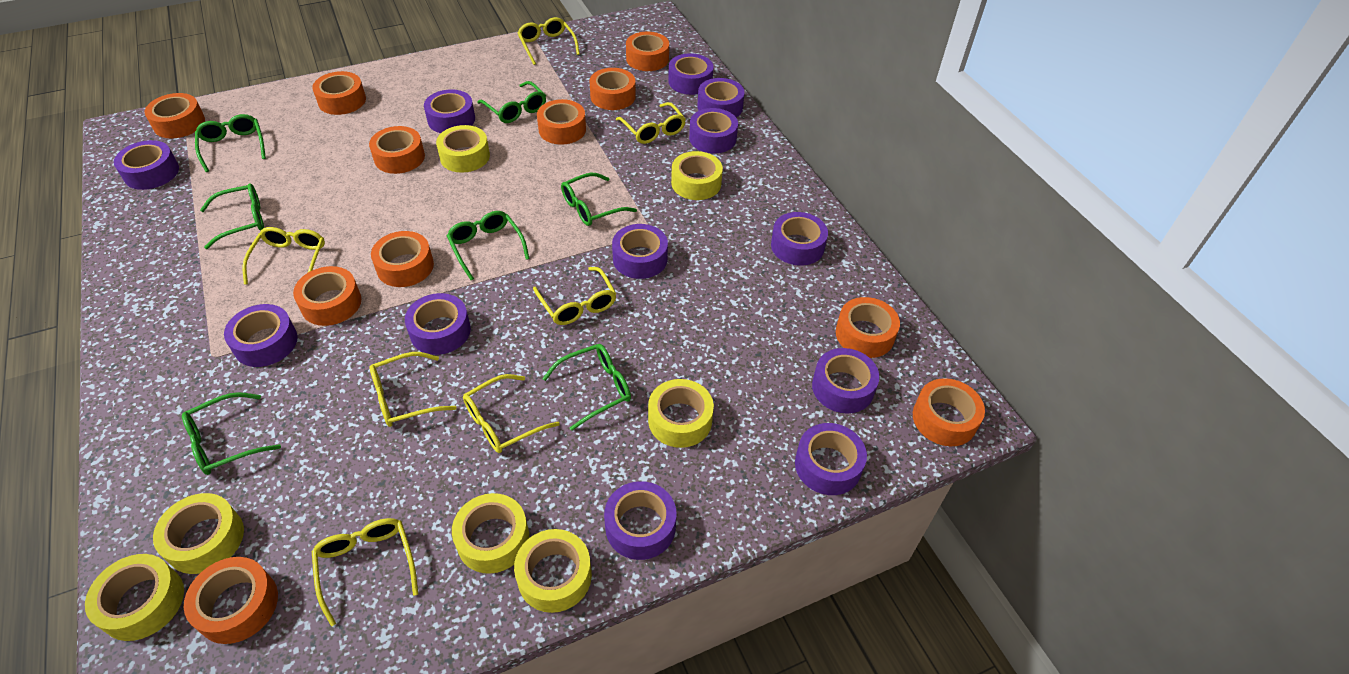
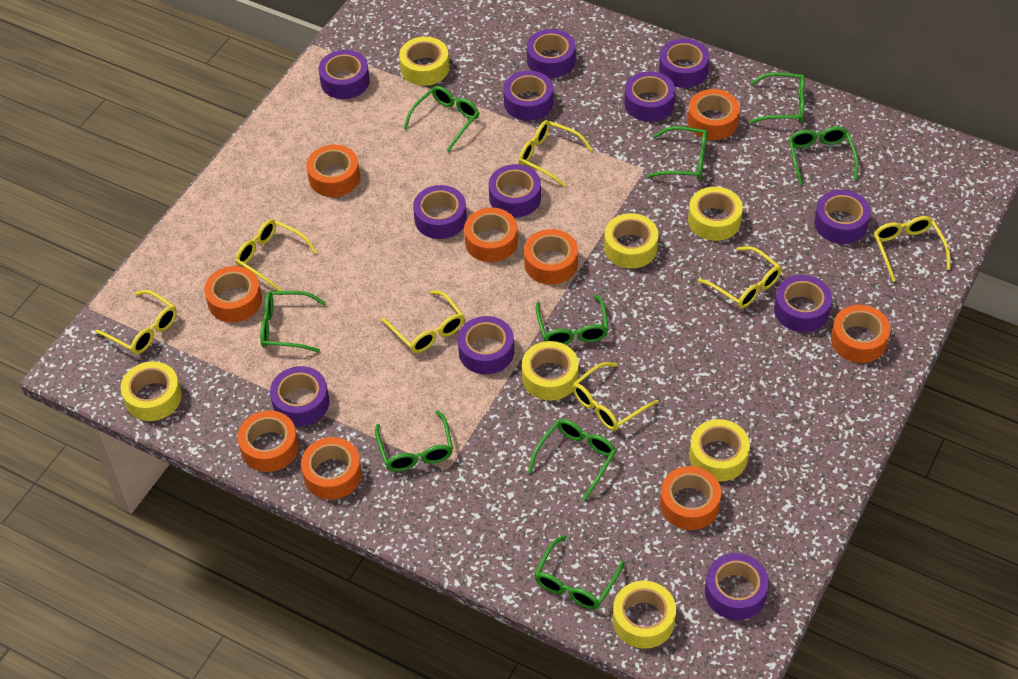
green glasses: 7 -> 9
orange tape: 11 -> 9

